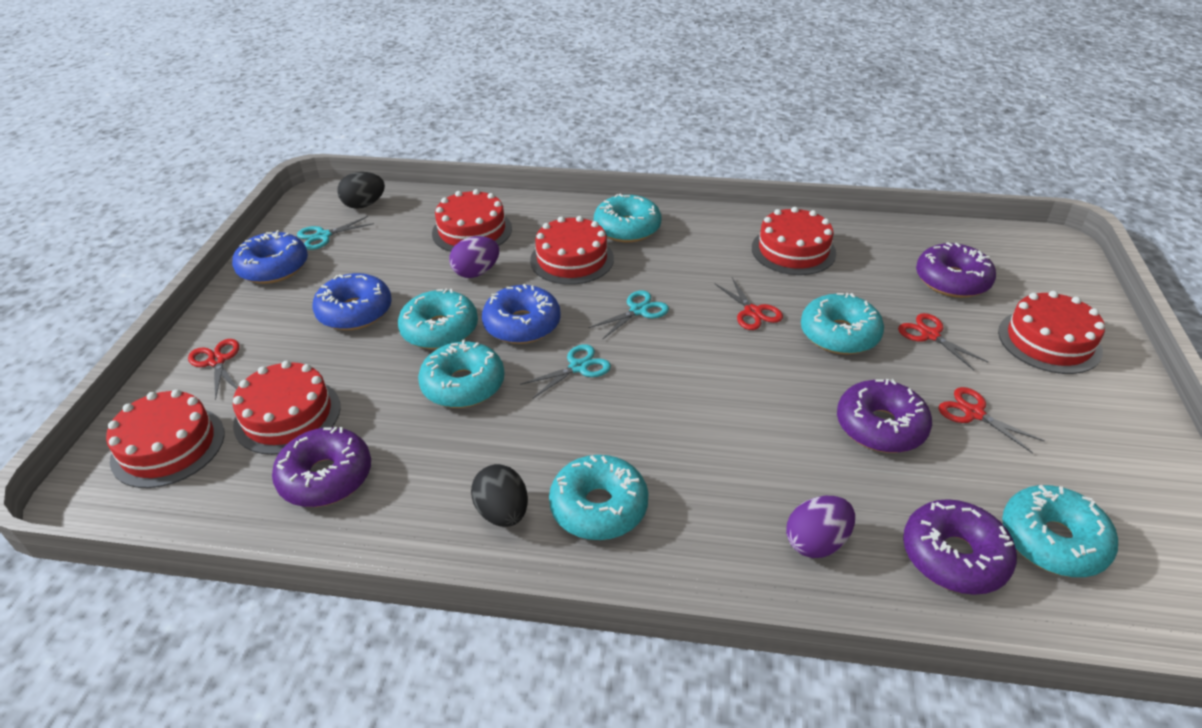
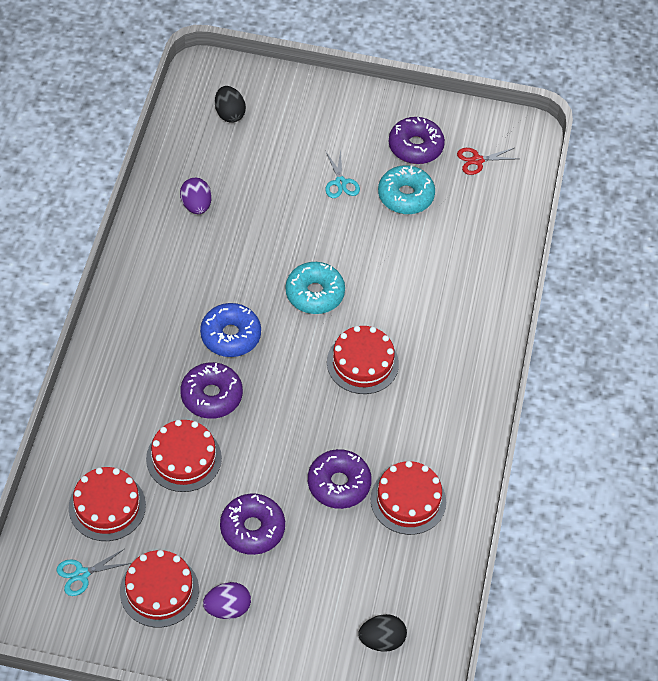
blue donut: 3 -> 1
red cake: 6 -> 5
red scissors: 4 -> 1
turquoise donut: 6 -> 2
turquoise scissors: 3 -> 2

